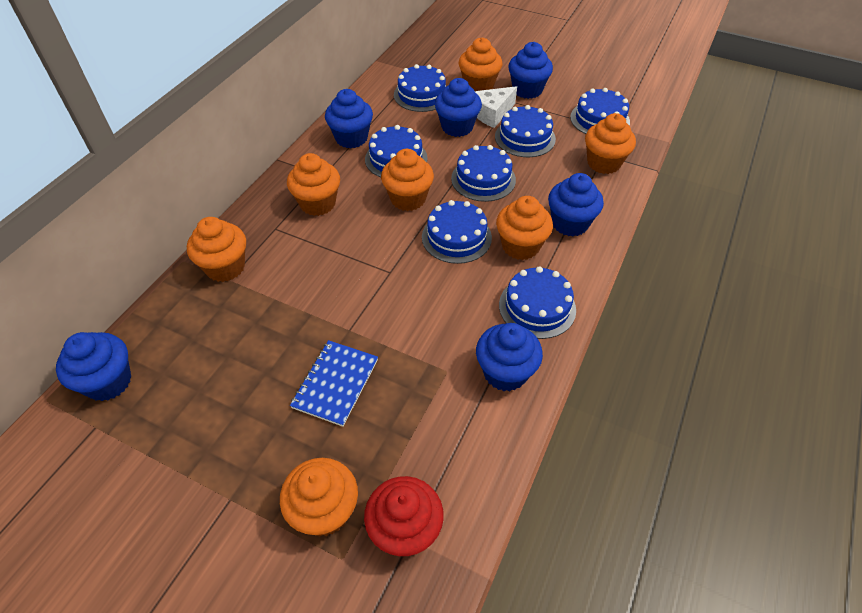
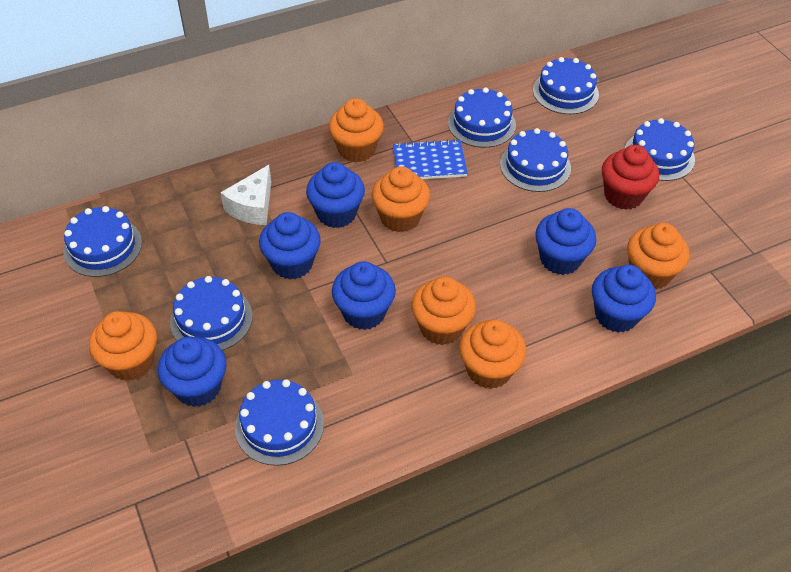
orange cupcake: 7 -> 6

